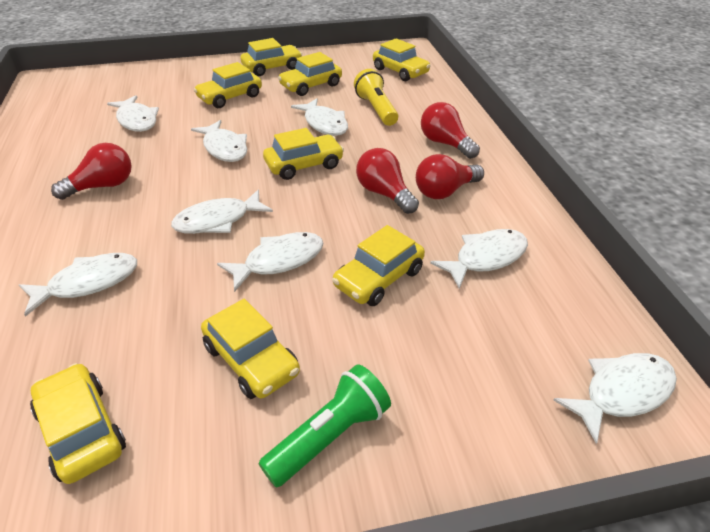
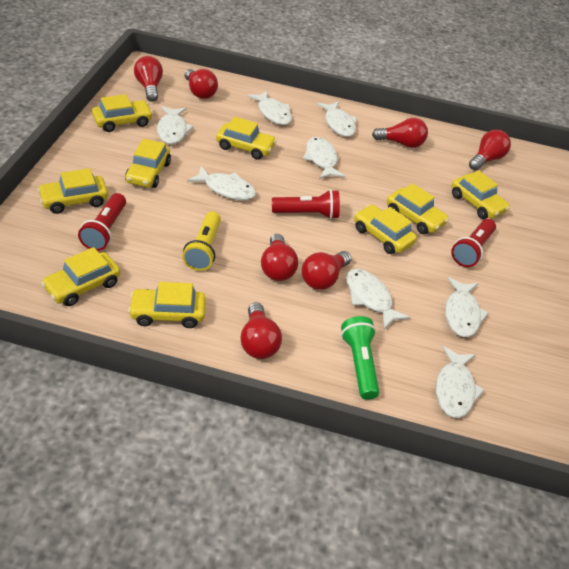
red flashlight: 0 -> 3
red light bulb: 4 -> 7
yellow car: 8 -> 9

